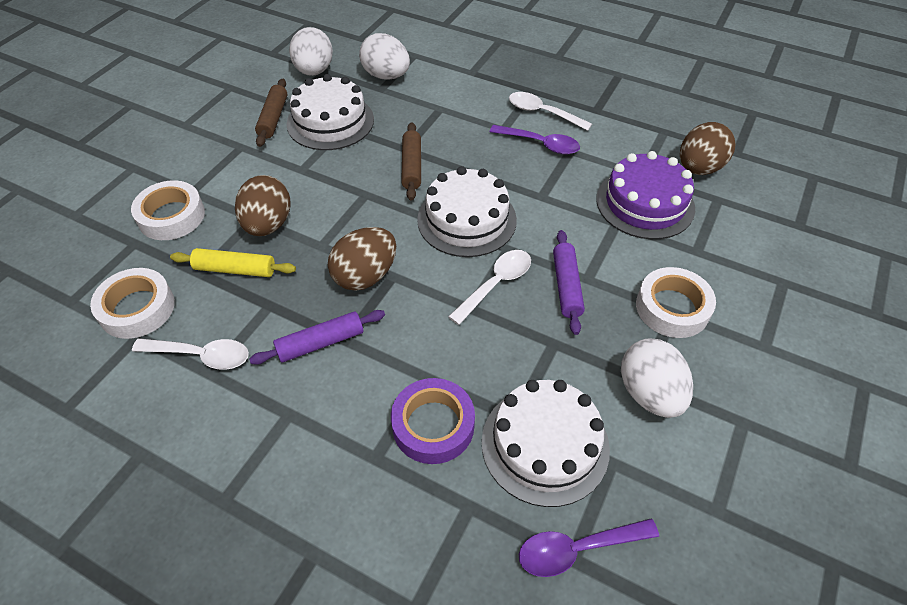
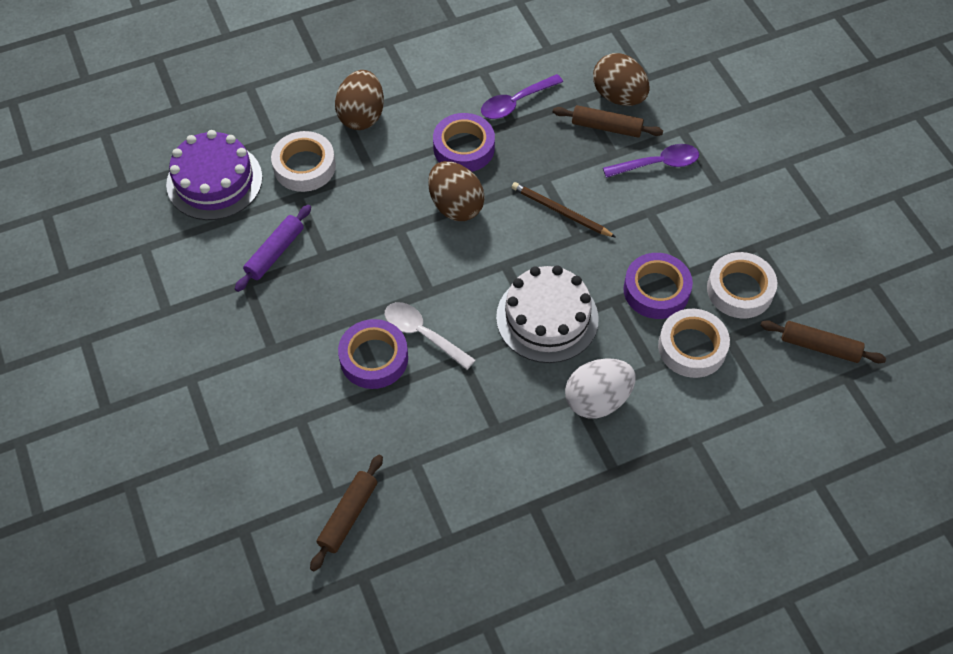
brown pencil: 0 -> 1
brown rolling pin: 2 -> 3
purple rolling pin: 2 -> 1
purple tape: 1 -> 3
white cake: 3 -> 1
white egg: 3 -> 1
white spoon: 3 -> 1
yellow rolling pin: 1 -> 0

